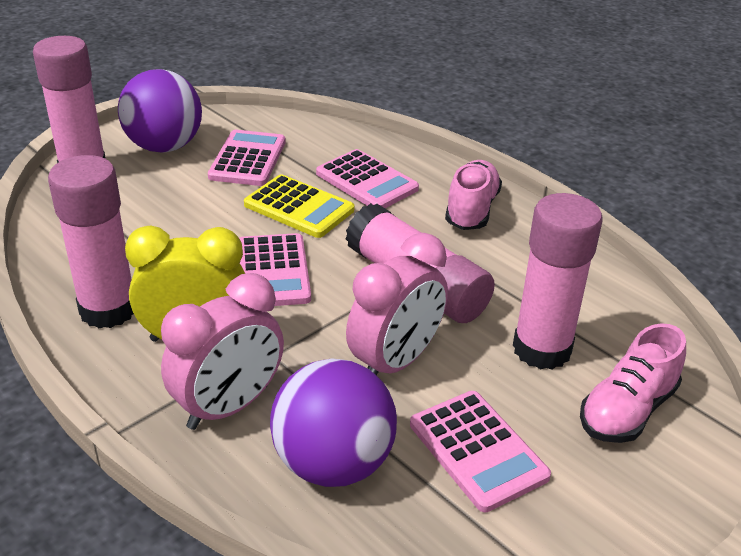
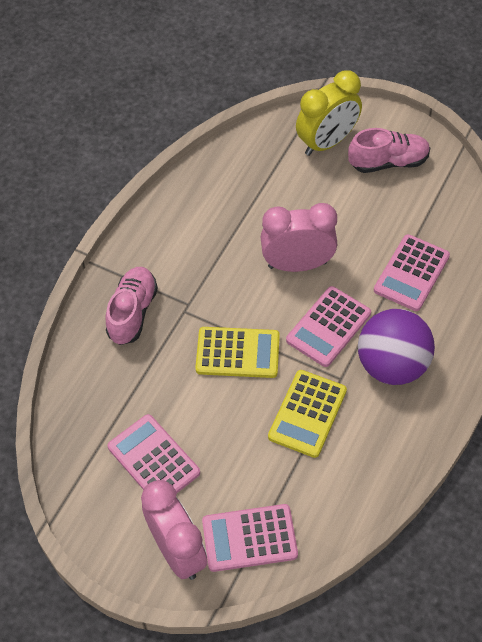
pink glue stick: 4 -> 0
purple ball: 2 -> 1
yellow calculator: 1 -> 2

